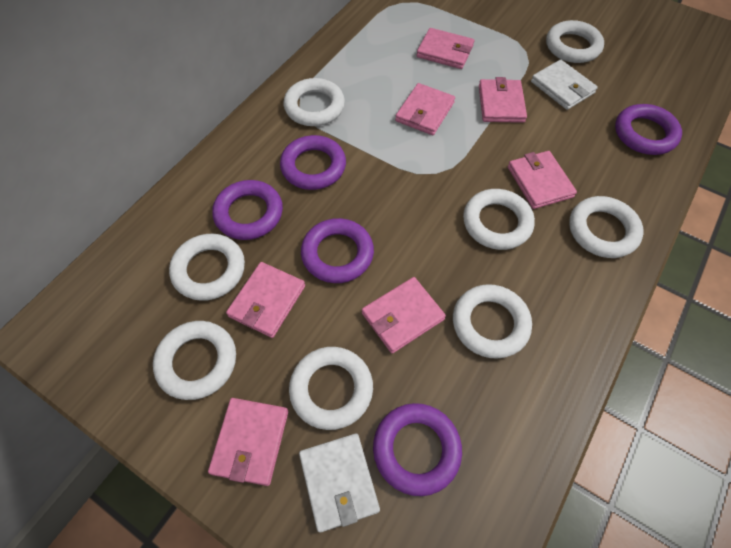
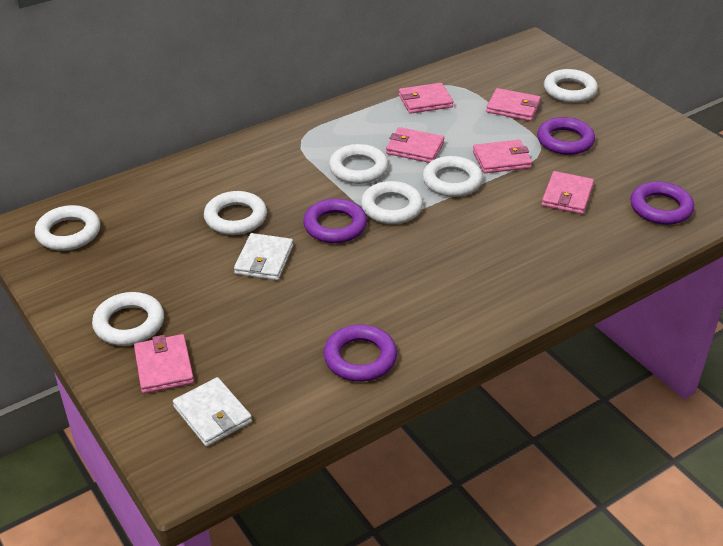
pink wallet: 7 -> 6
purple ring: 5 -> 4
white ring: 8 -> 7

